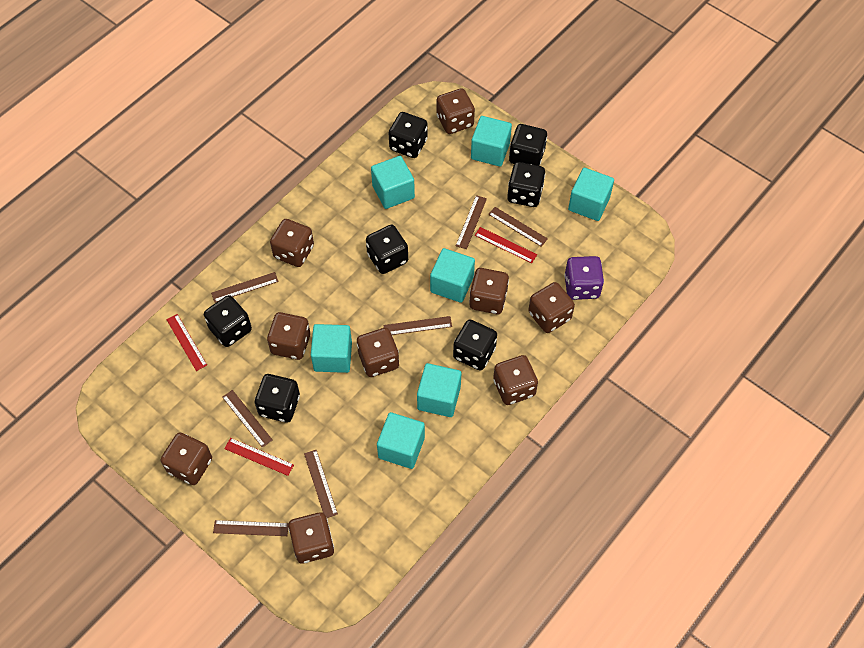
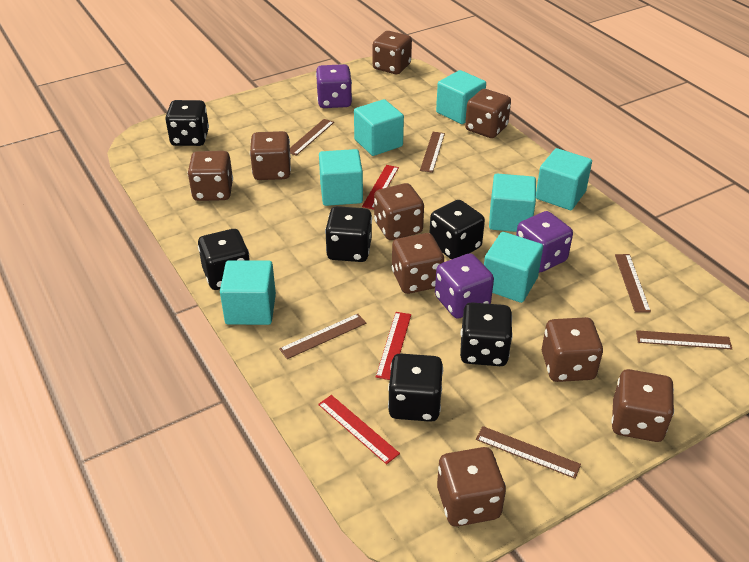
black dice: 7 -> 6
brown ruler: 7 -> 6
purple dice: 1 -> 3

